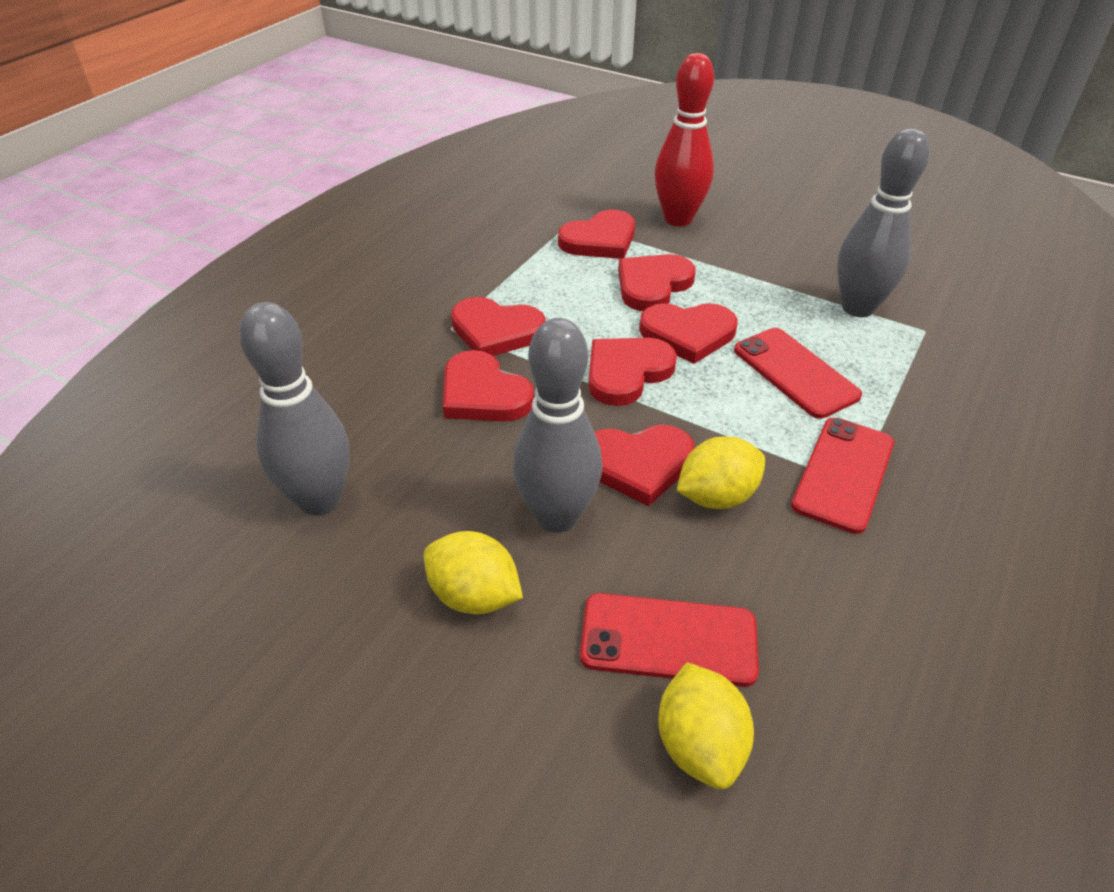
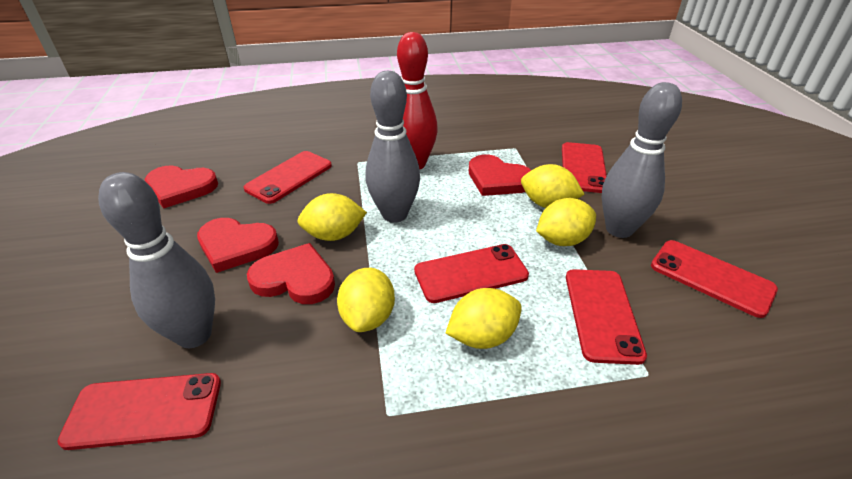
red heart: 7 -> 4
red phone: 3 -> 6
yellow lemon: 3 -> 5

